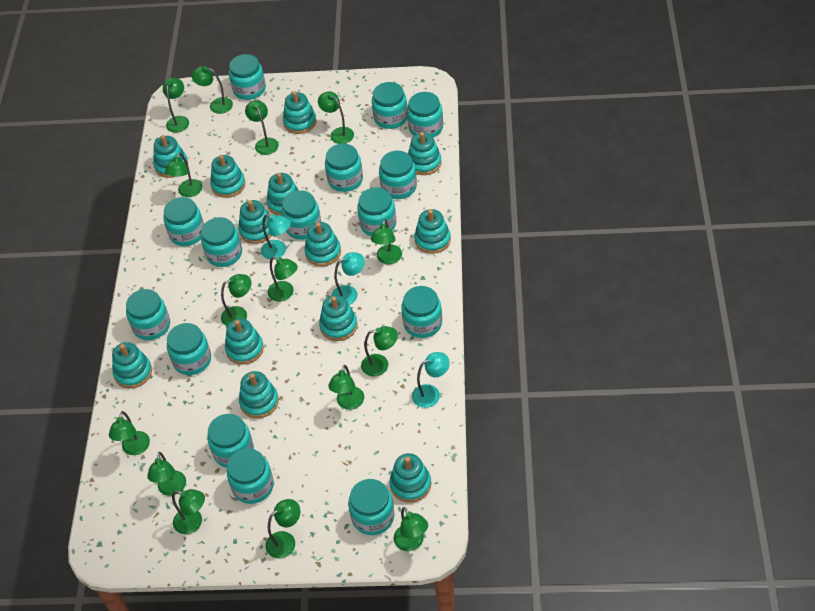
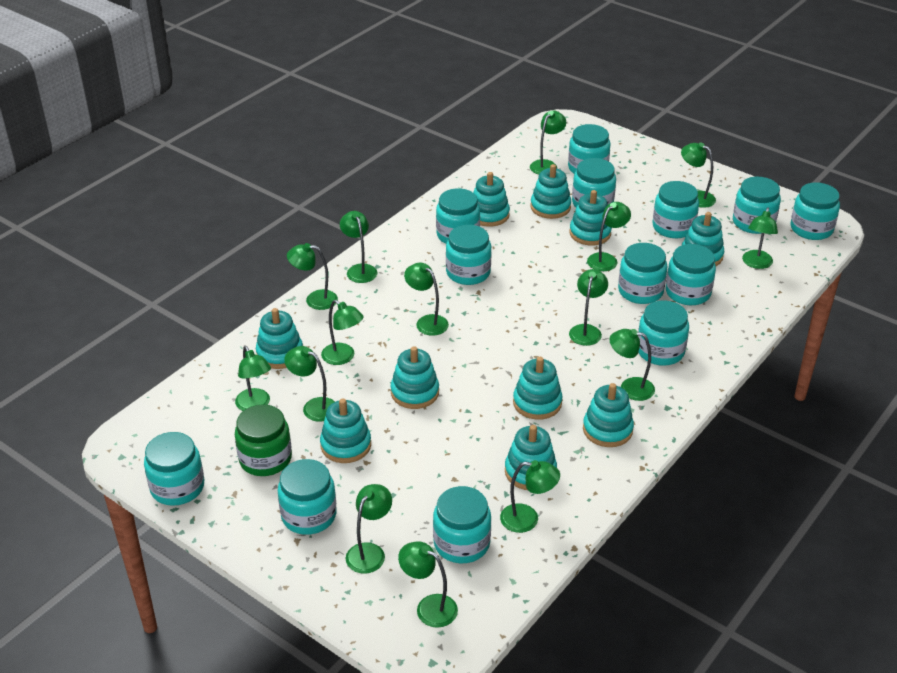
green jar: 0 -> 1
turquoise jar: 15 -> 13
turquoise lamp: 3 -> 0
turquoise stacking toy: 13 -> 10

